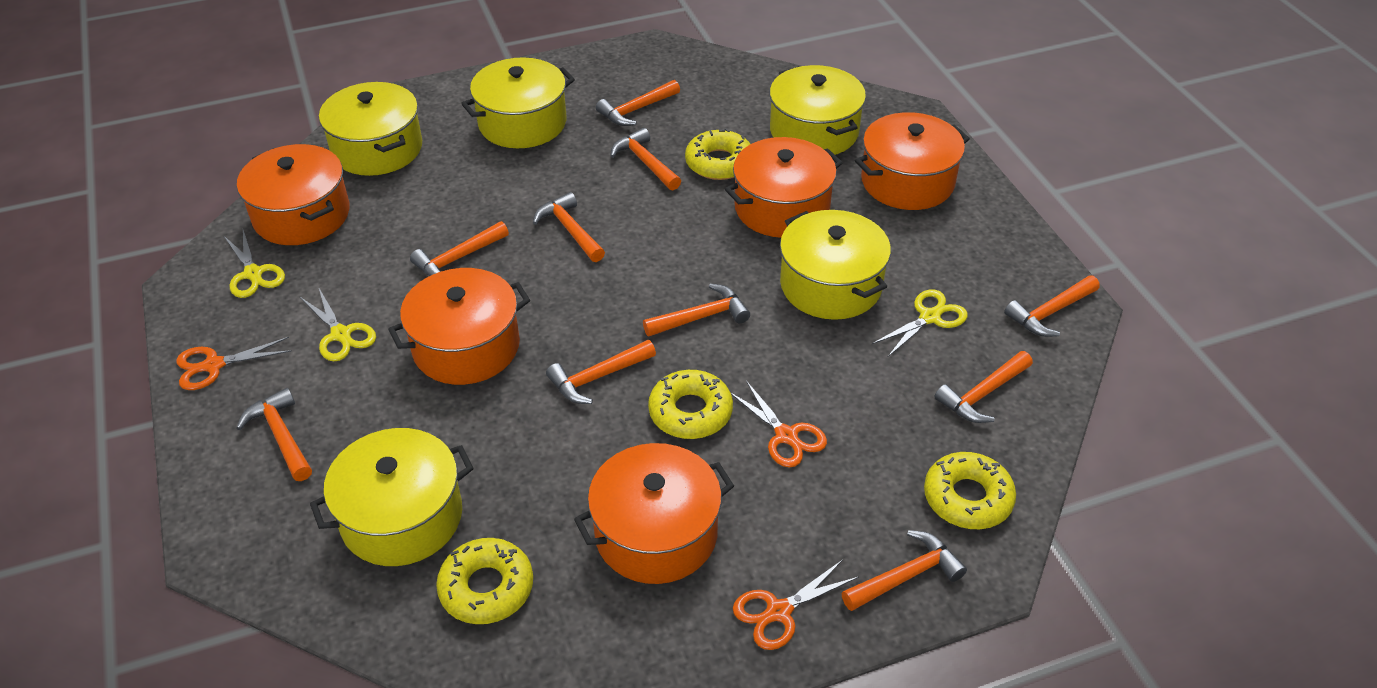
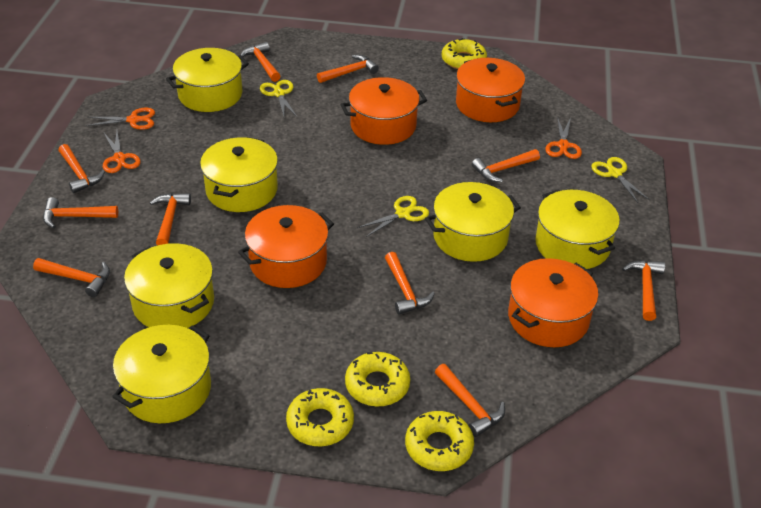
orange pot: 5 -> 4
yellow pot: 5 -> 6

